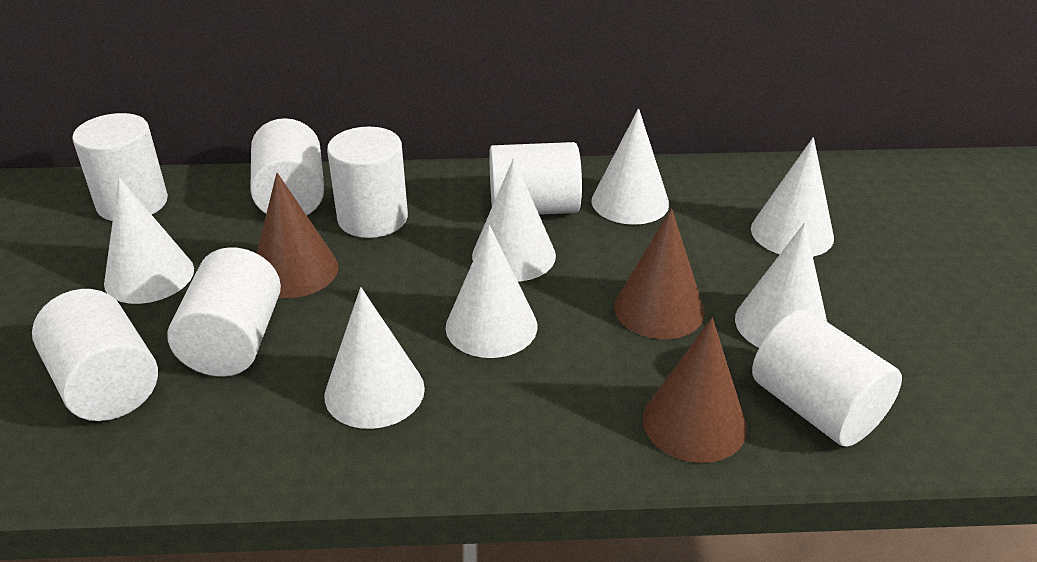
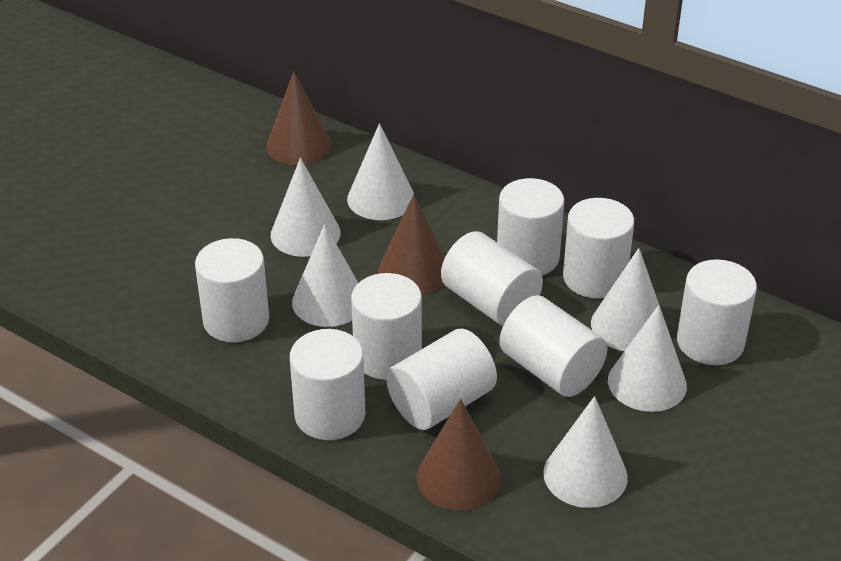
white cone: 7 -> 6
white cylinder: 7 -> 9

